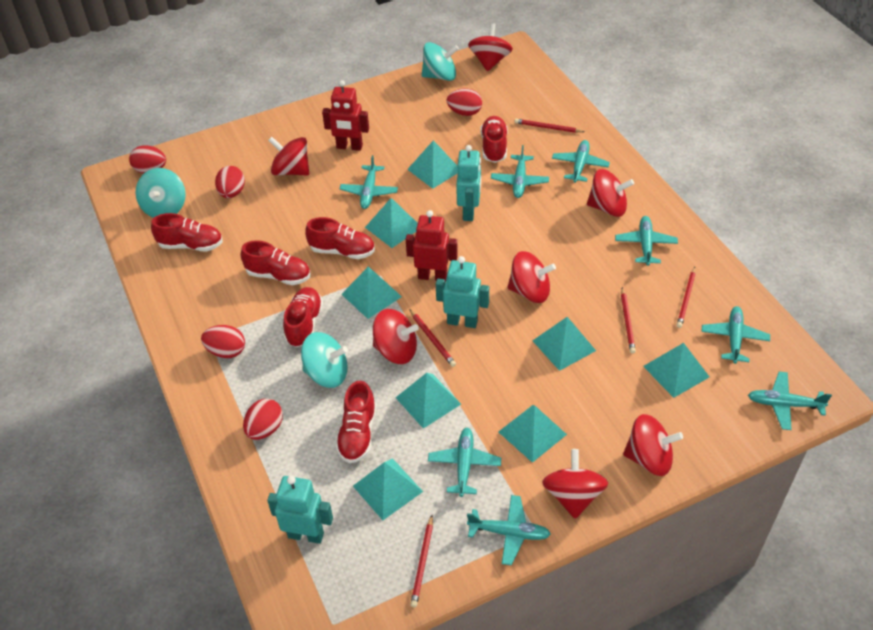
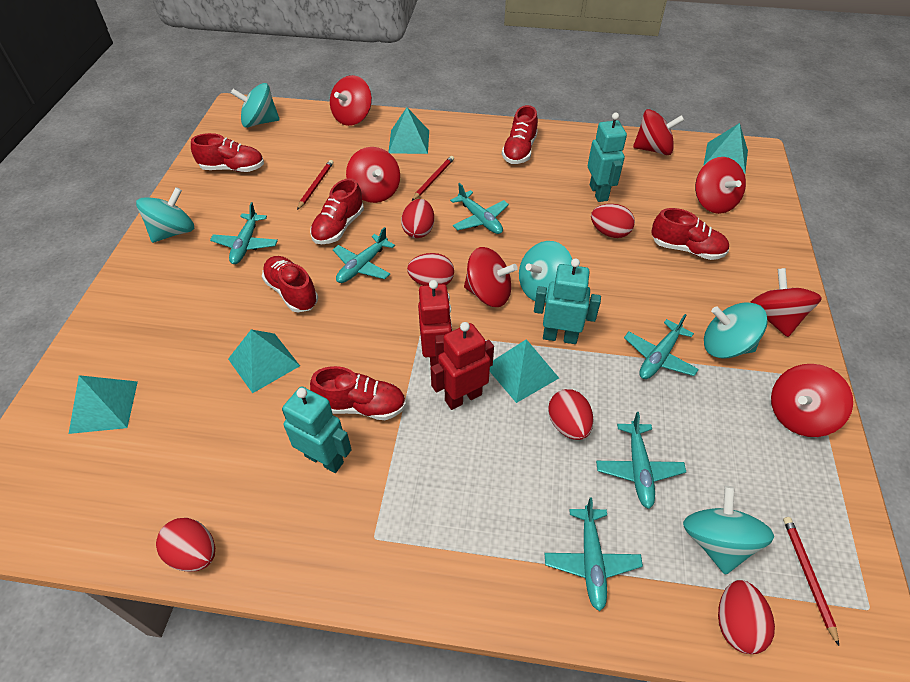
red egg: 5 -> 6
red pencil: 5 -> 3
turquoise plane: 8 -> 6
turquoise pyramid: 8 -> 5
turquoise spinning top: 3 -> 5

